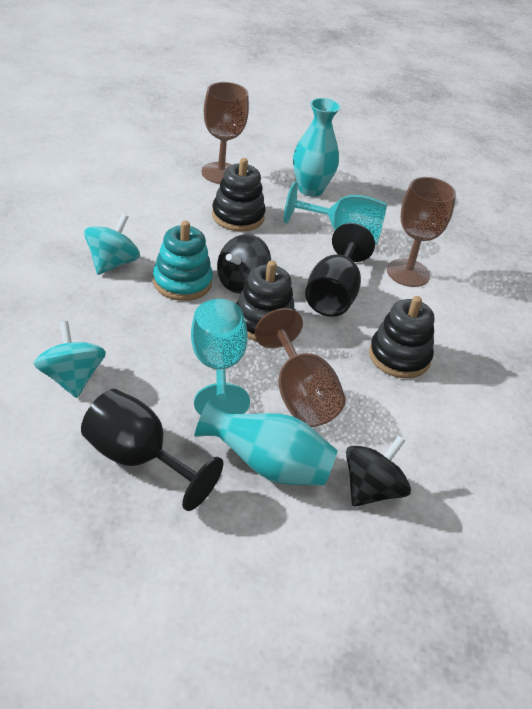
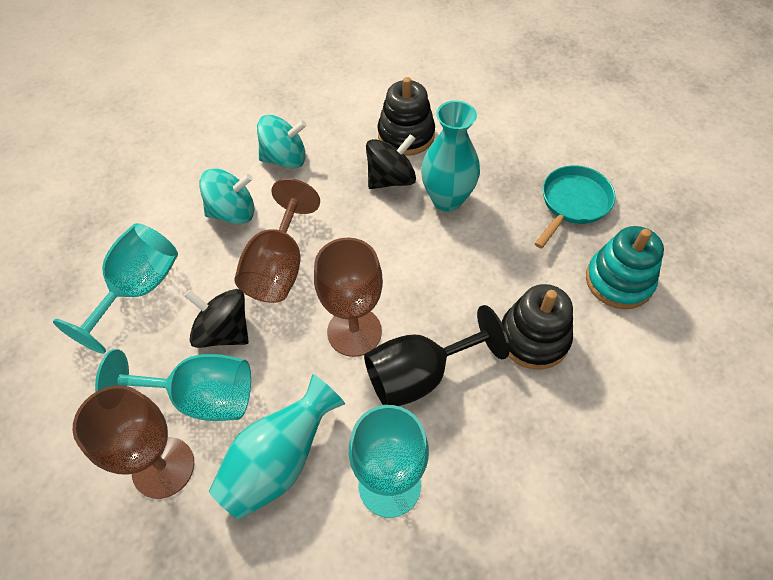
black goblet: 2 -> 1
black stacking toy: 3 -> 2
turquoise goblet: 2 -> 3
turquoise pan: 0 -> 1

